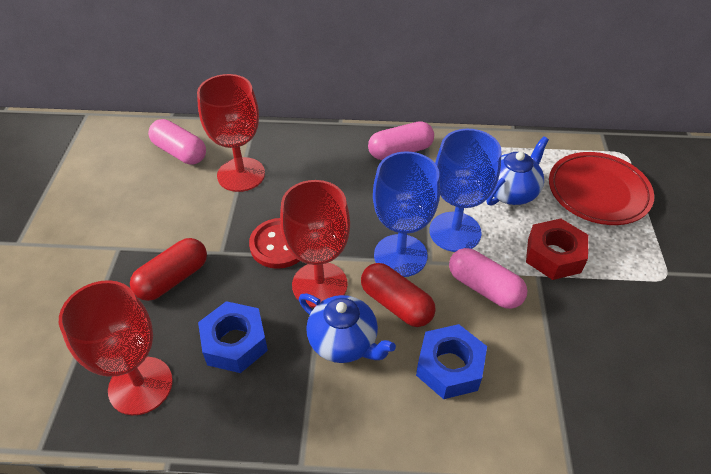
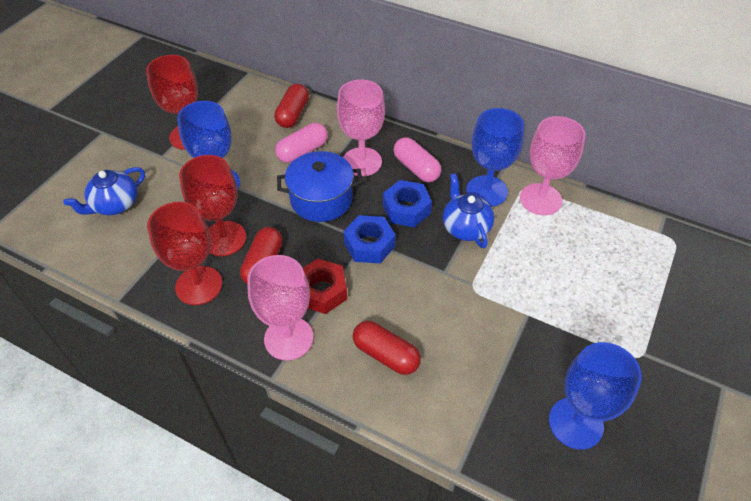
blue goblet: 2 -> 3
blue pot: 0 -> 1
pink capsule: 3 -> 2
pink goblet: 0 -> 3
red button: 1 -> 0
red capsule: 2 -> 3
red plate: 1 -> 0

